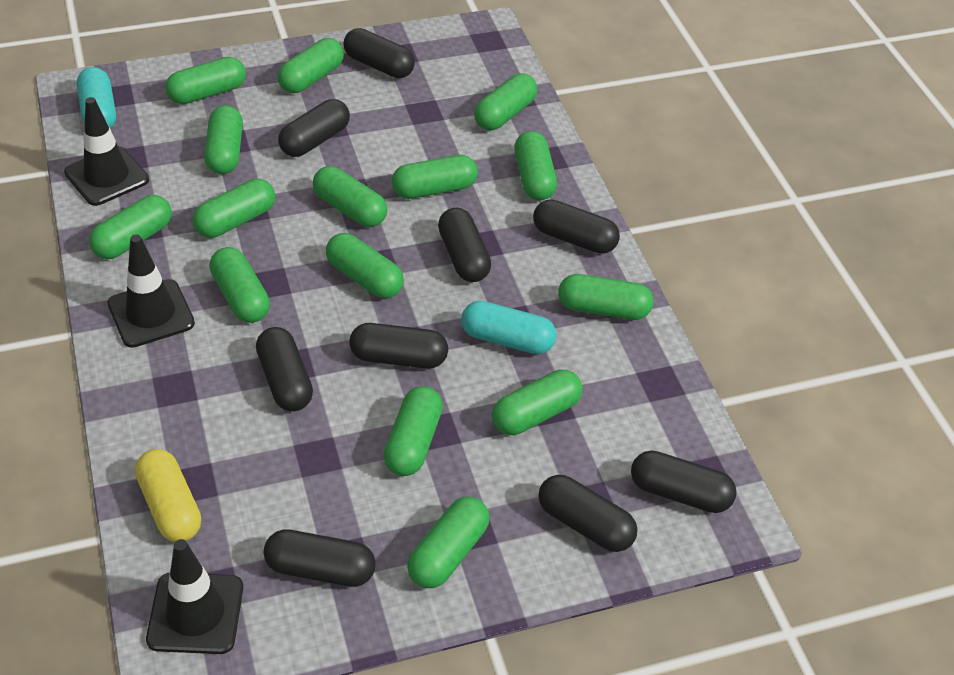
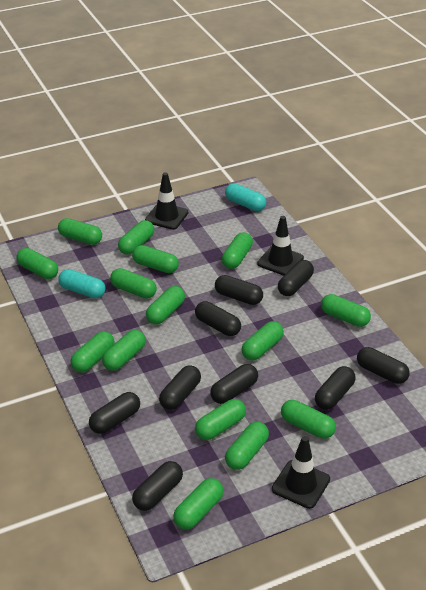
yellow capsule: 1 -> 0

